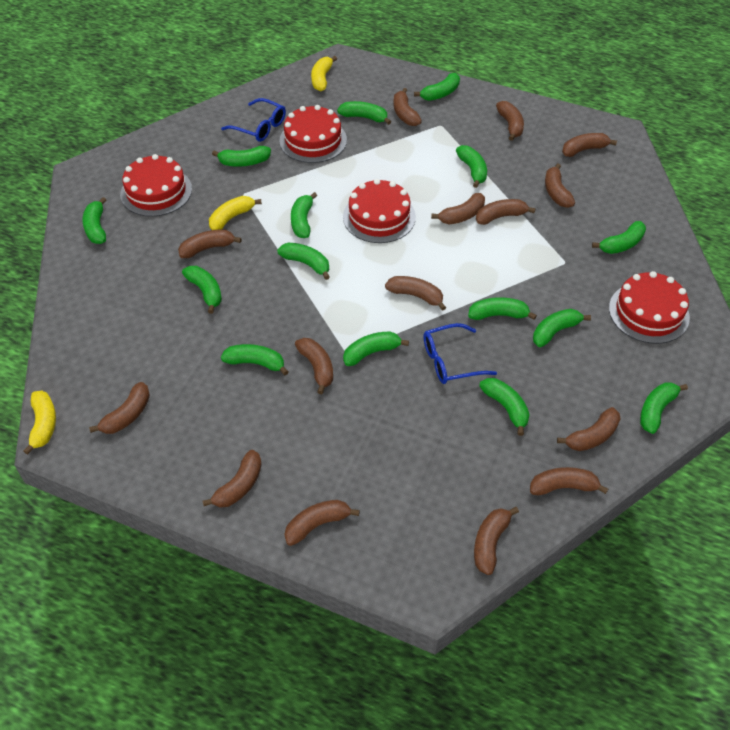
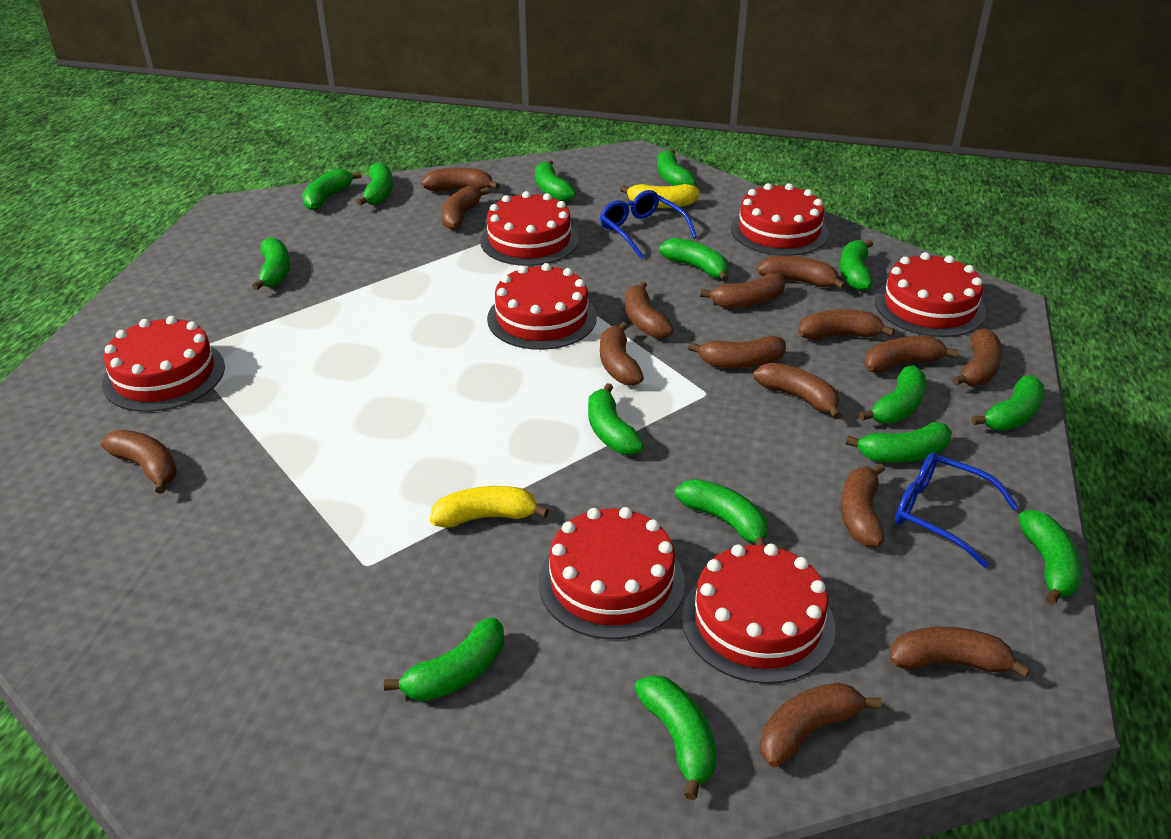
red cake: 4 -> 7
yellow banana: 3 -> 2

